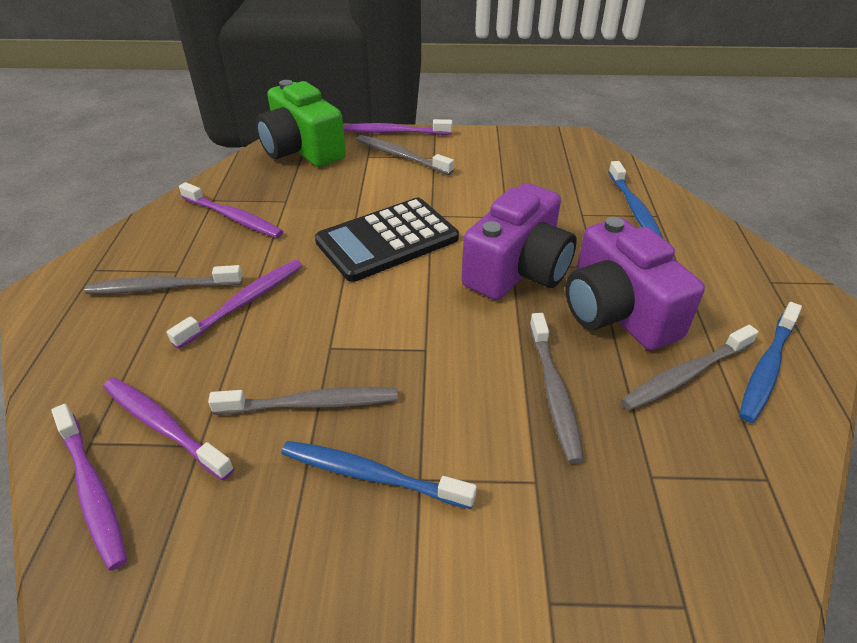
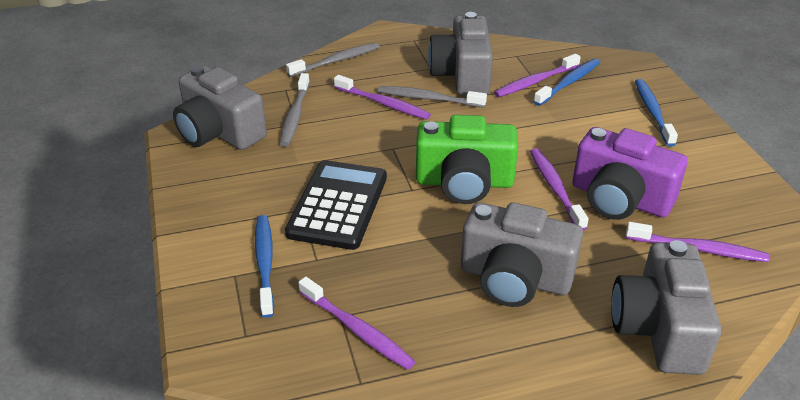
grey camera: 0 -> 4
grey toothbrush: 5 -> 3
purple camera: 2 -> 1

